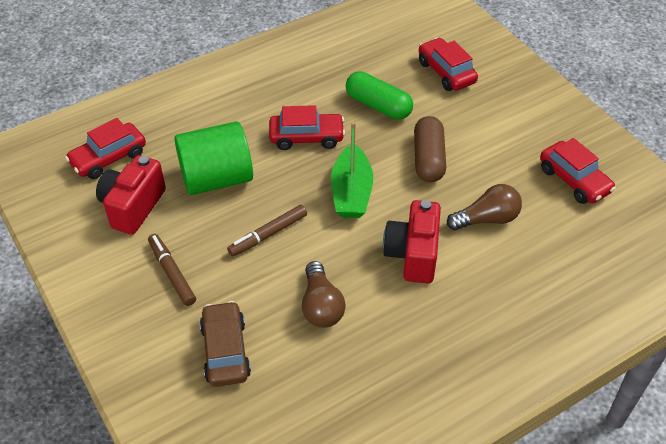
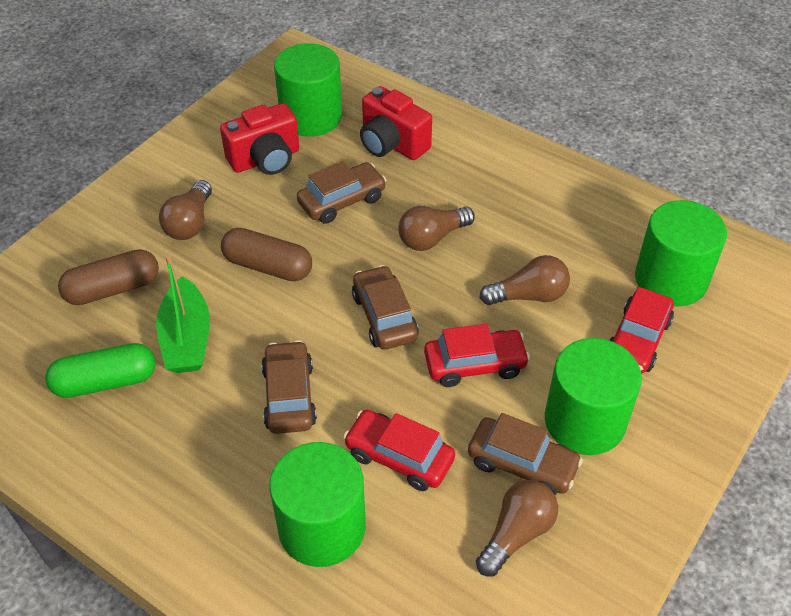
brown capsule: 1 -> 2
brown car: 1 -> 4
brown light bulb: 2 -> 4
brown marker: 2 -> 0
green cylinder: 1 -> 4
red car: 4 -> 3

